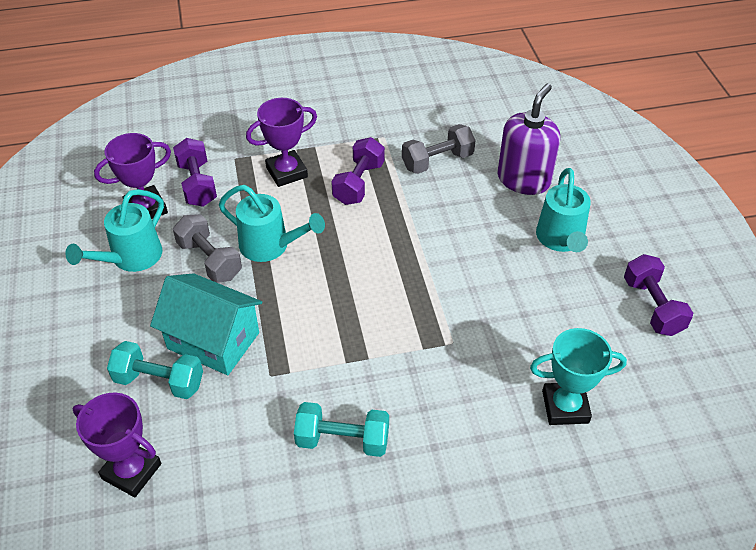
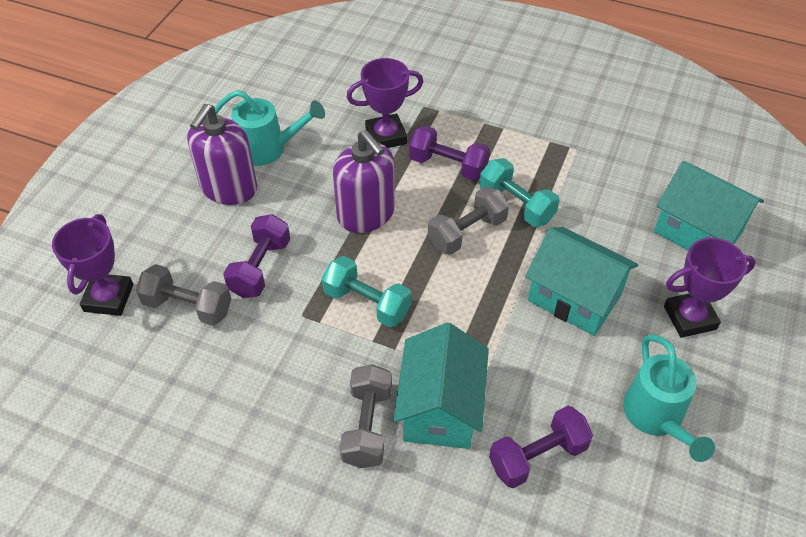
grey dumbbell: 2 -> 3
purple soap dispenser: 1 -> 2
turquoise house: 1 -> 3
turquoise trophy: 1 -> 0
turquoise watering can: 3 -> 2

